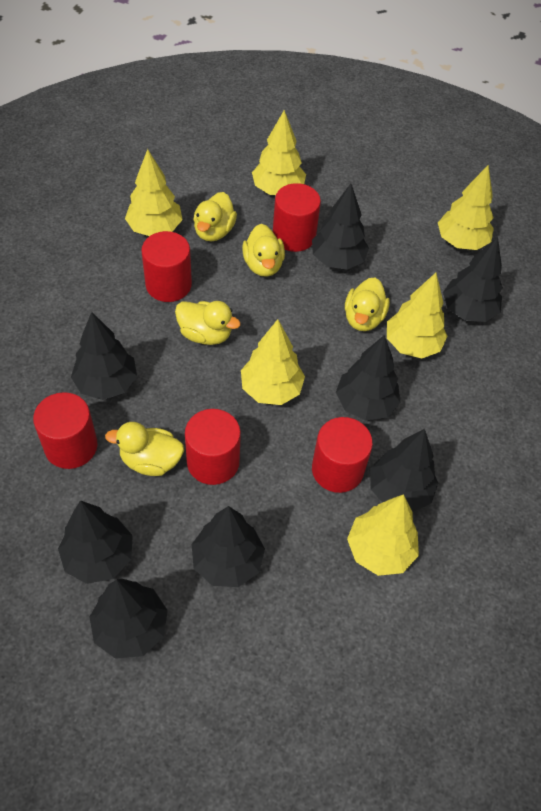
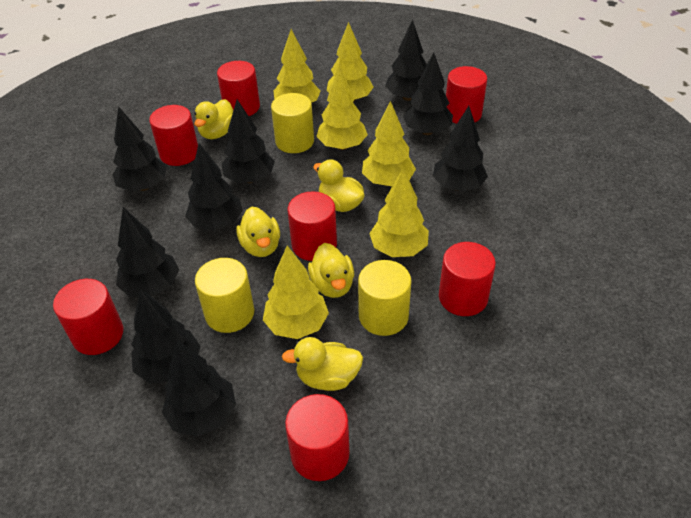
black tree: 8 -> 9
red cylinder: 5 -> 7
yellow cylinder: 0 -> 3

